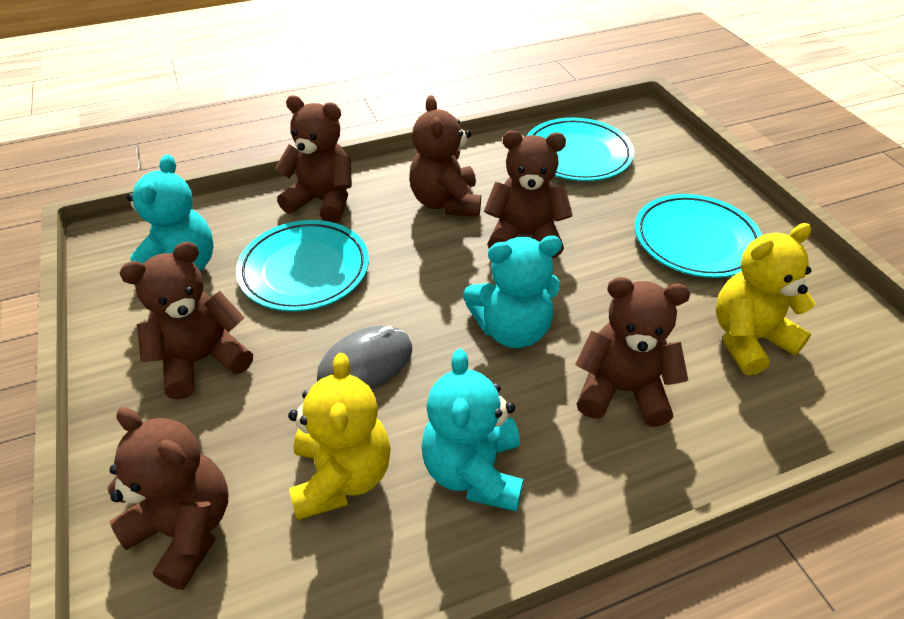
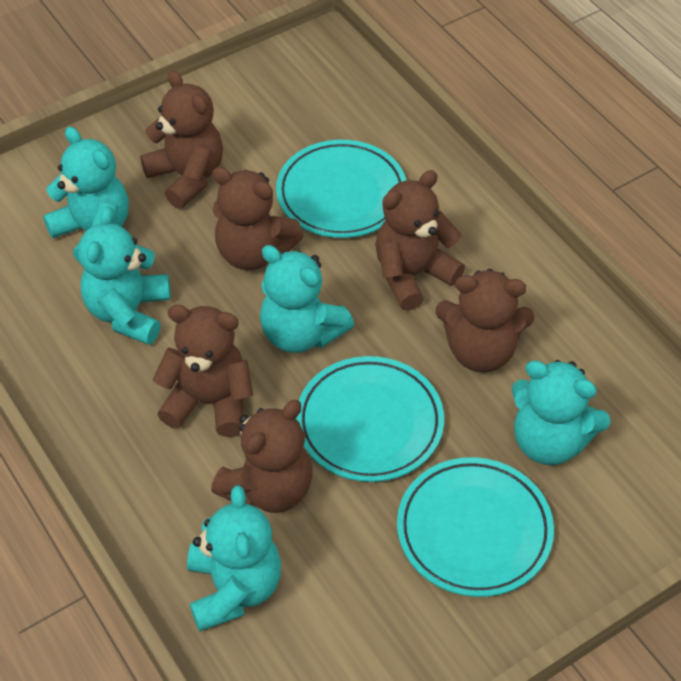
grey mouse: 1 -> 0
turquoise teddy bear: 3 -> 5
yellow teddy bear: 2 -> 0

